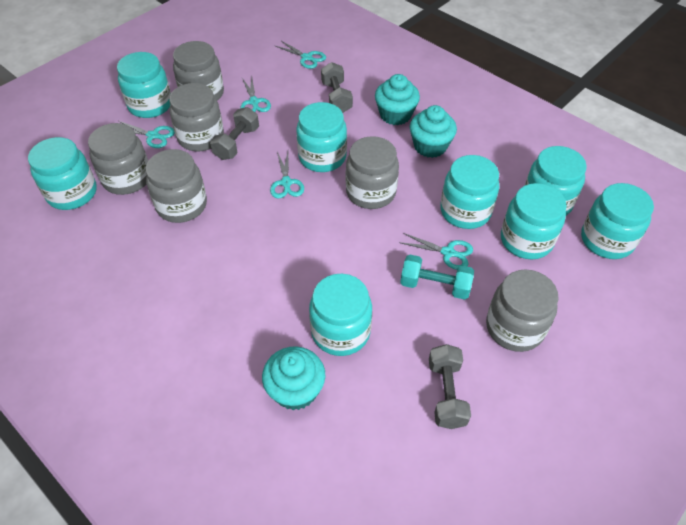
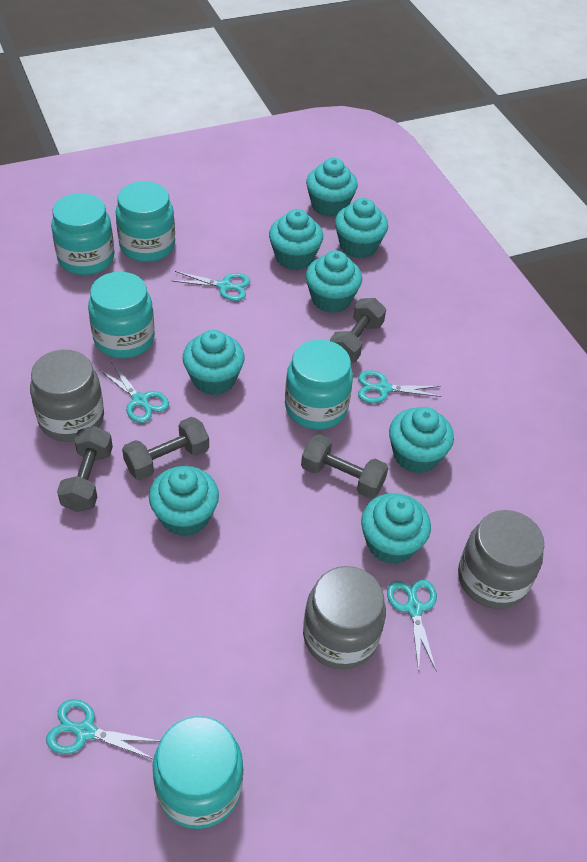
grey dumbbell: 3 -> 4
grey jar: 6 -> 3
turquoise cupcake: 3 -> 8
turquoise dumbbell: 1 -> 0
turquoise jar: 8 -> 5

